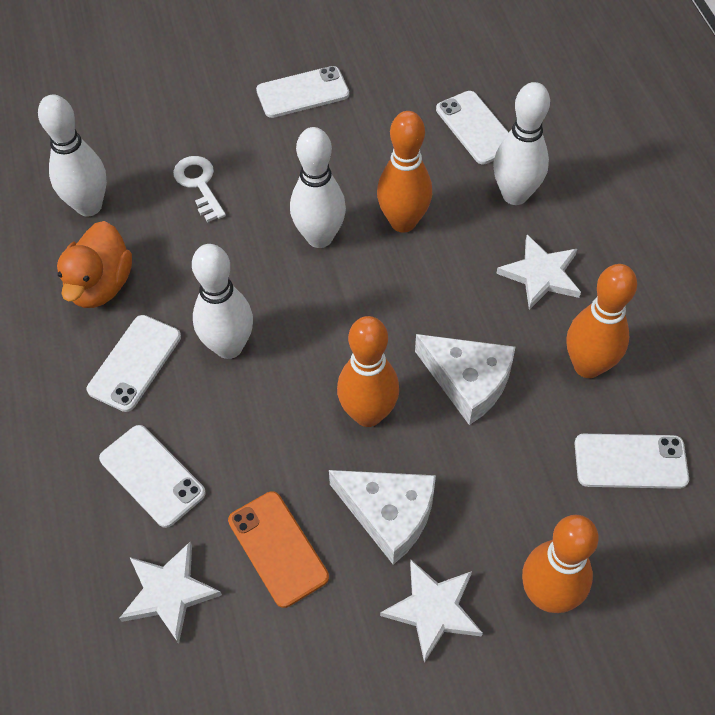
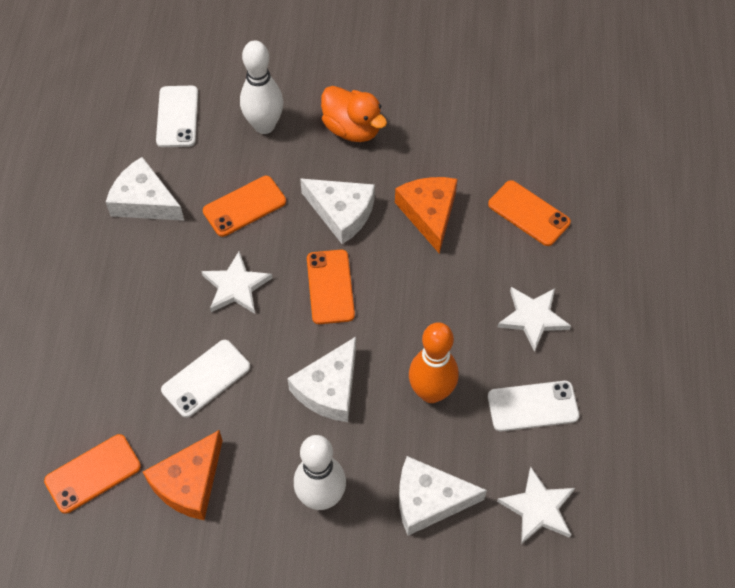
orange bowling pin: 4 -> 1
orange cheese: 0 -> 2
orange phone: 1 -> 4
white bowling pin: 4 -> 2
white cheese: 2 -> 4
white key: 1 -> 0
white phone: 5 -> 3

